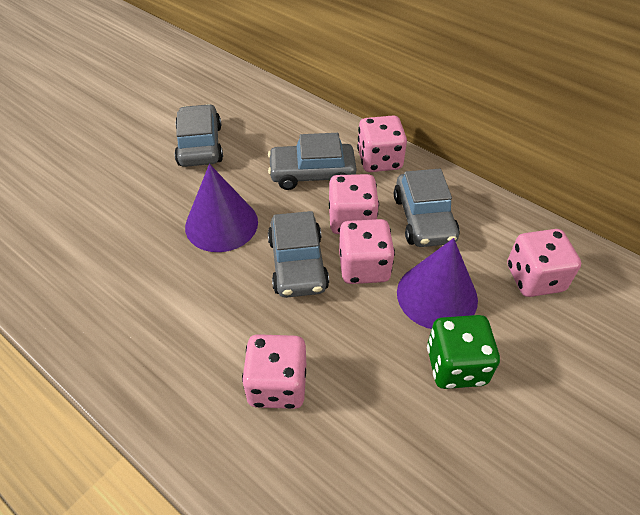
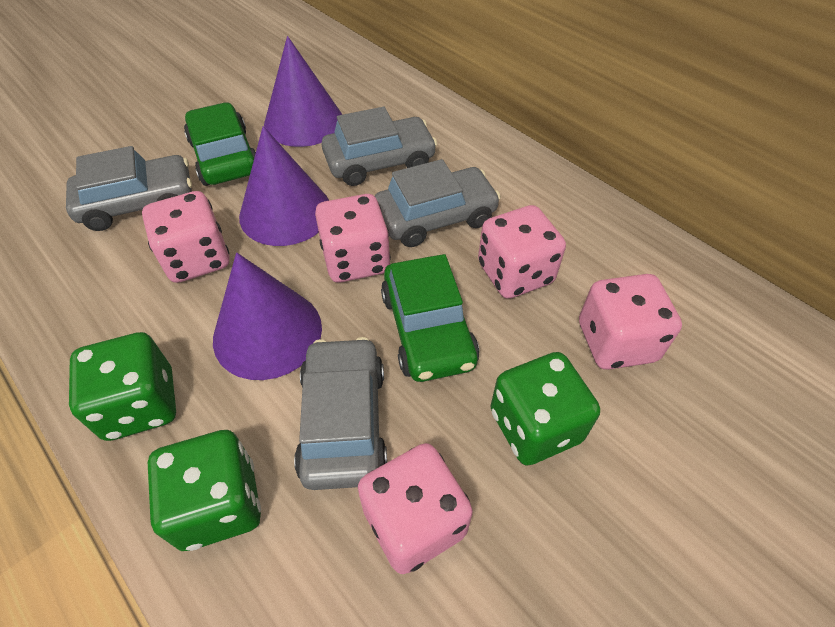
green car: 0 -> 2
green dice: 1 -> 3
purple cone: 2 -> 3

